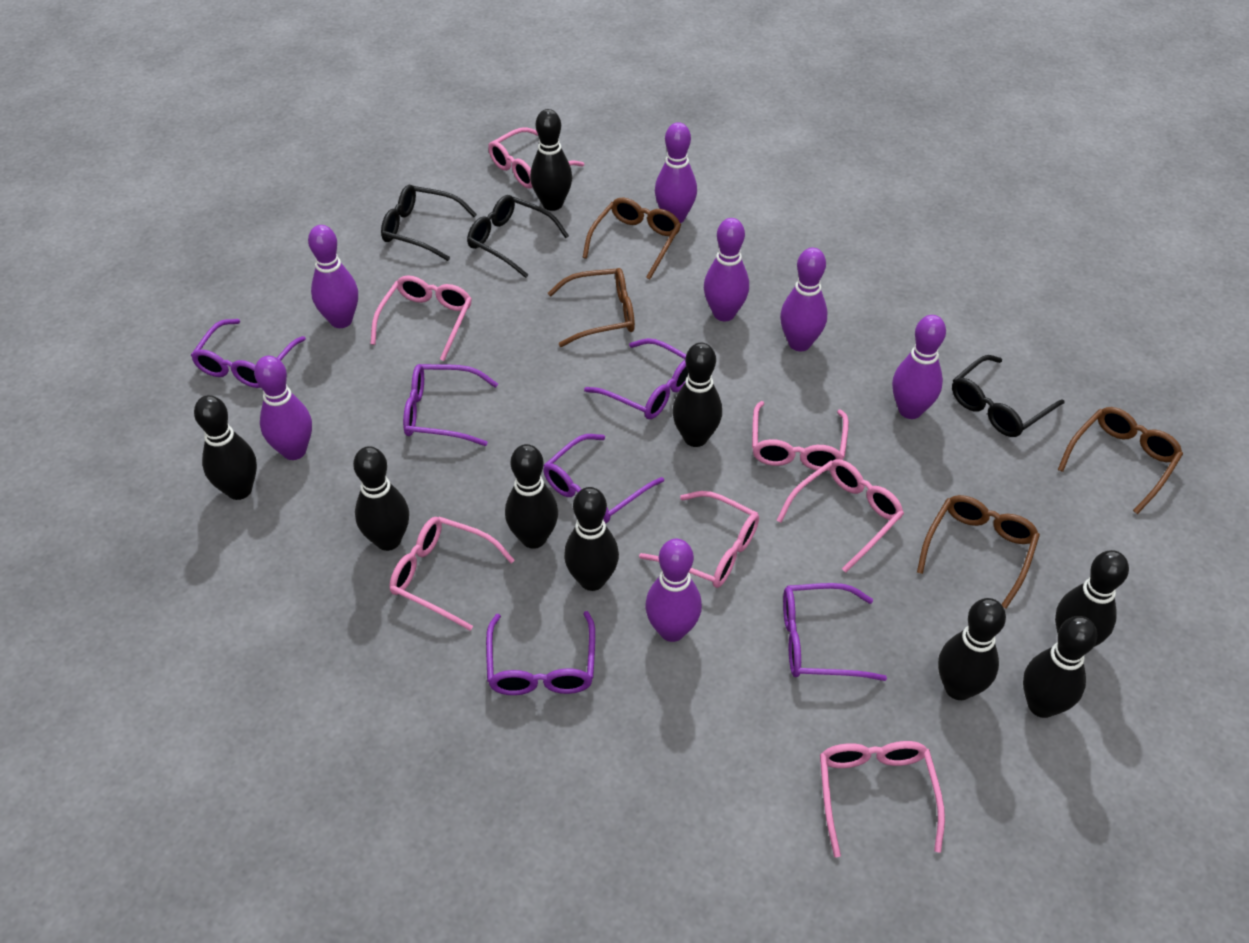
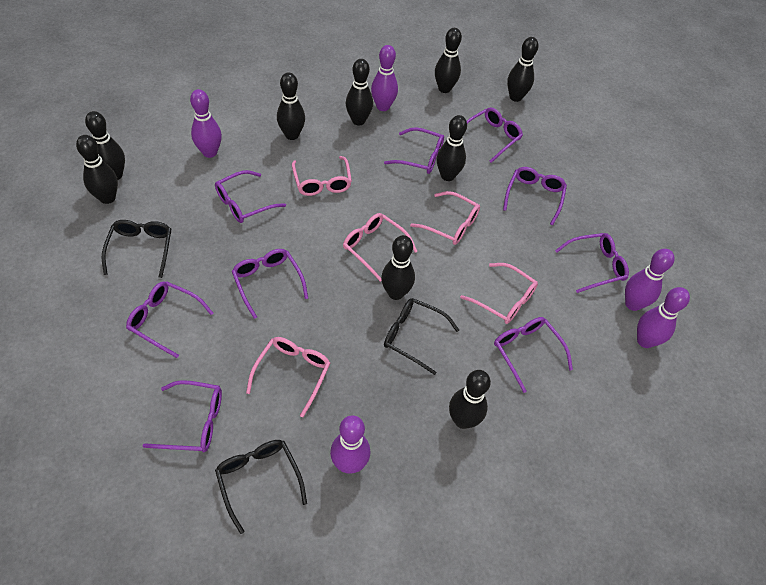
brown glasses: 4 -> 0
pink glasses: 7 -> 5
purple bowling pin: 7 -> 5
purple glasses: 6 -> 9

